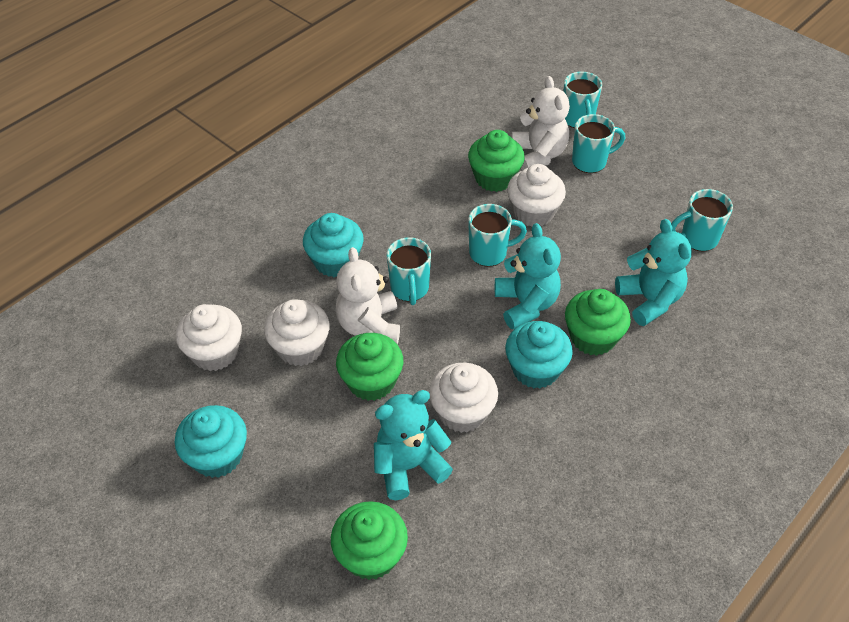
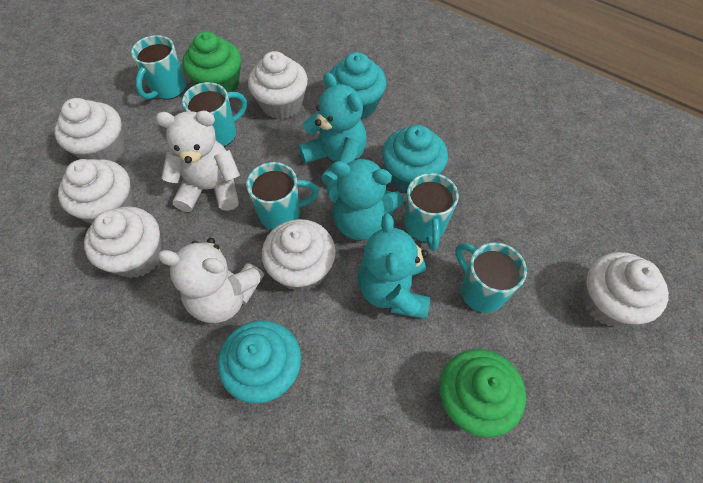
green cupcake: 4 -> 2
white cupcake: 4 -> 6

